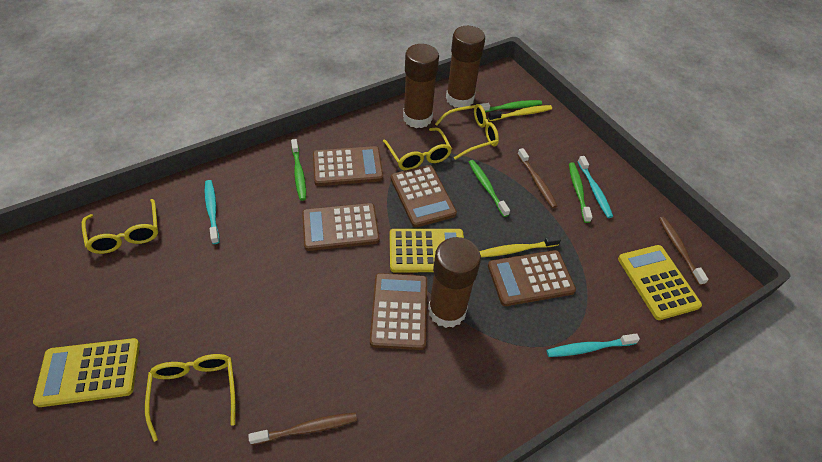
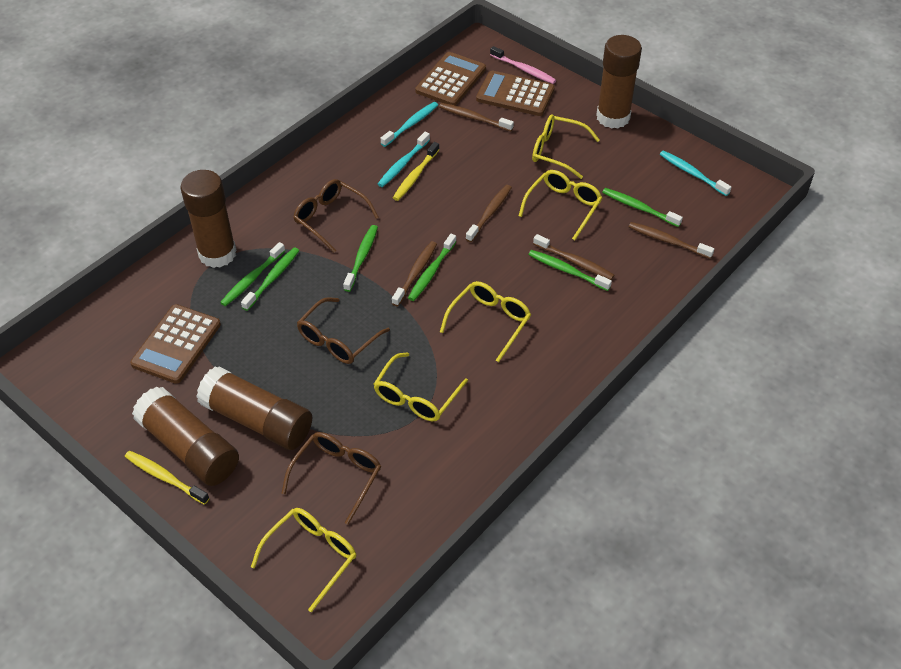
brown calculator: 5 -> 3
brown glasses: 0 -> 3
brown glue stick: 3 -> 4
brown toothbrush: 3 -> 5
green toothbrush: 4 -> 6
pink toothbrush: 0 -> 1
yellow calculator: 3 -> 0
yellow glasses: 4 -> 5

